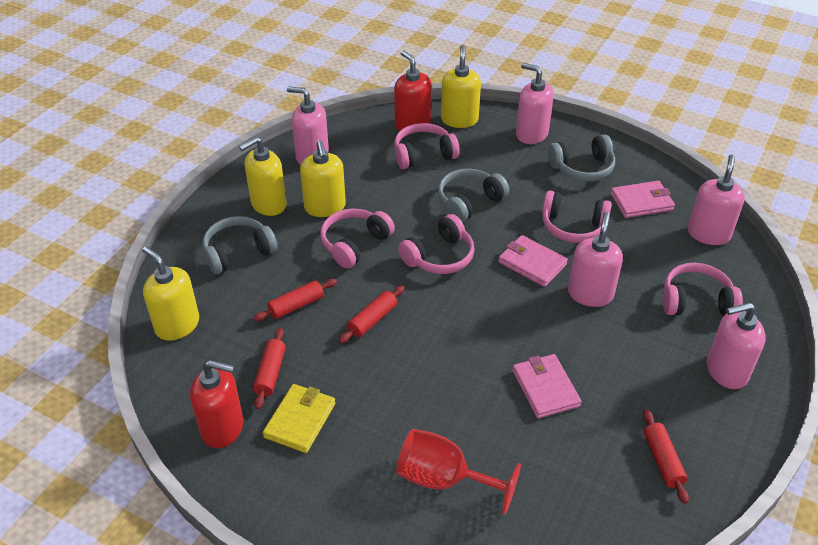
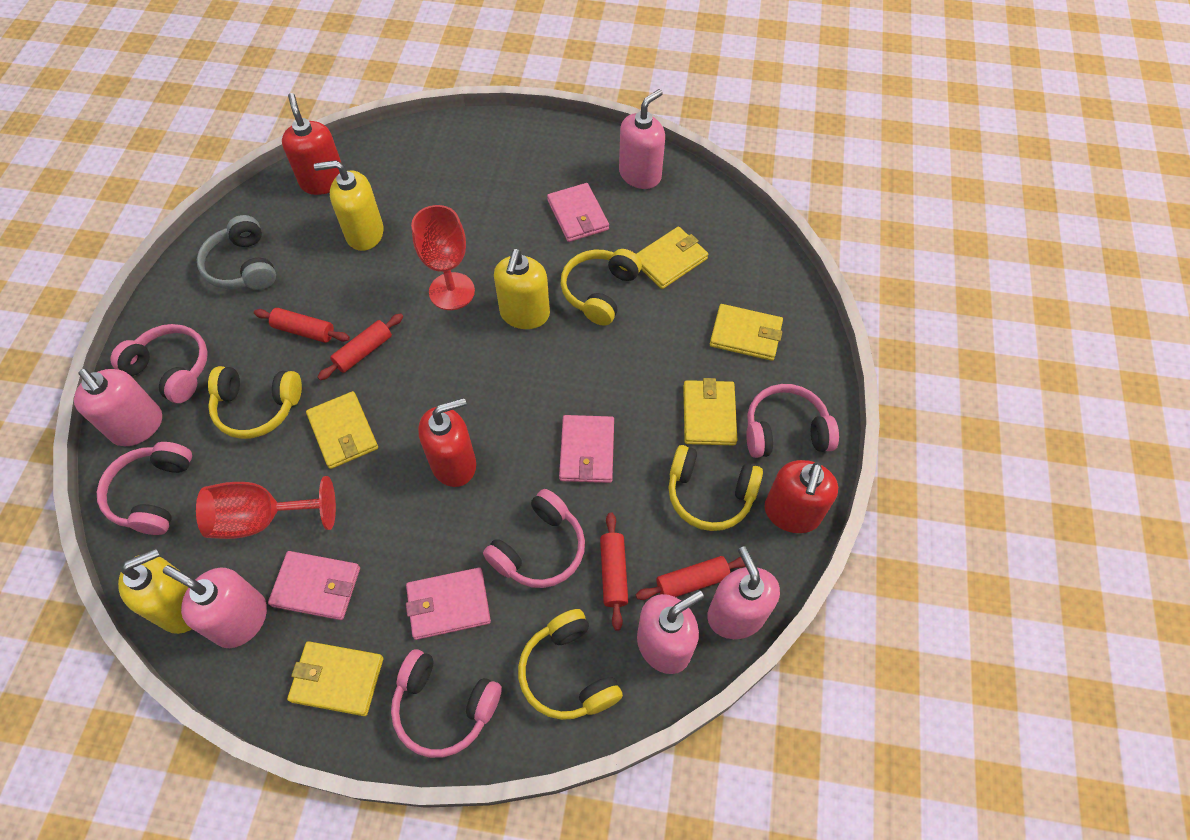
grey headphones: 3 -> 1
pink wallet: 3 -> 4
red goblet: 1 -> 2
red soap dispenser: 2 -> 3
yellow headphones: 0 -> 4
yellow soap dispenser: 4 -> 3
yellow wallet: 1 -> 5

